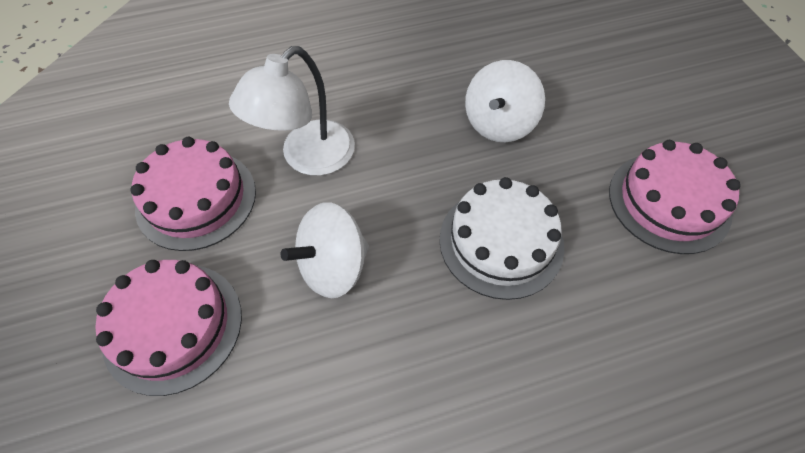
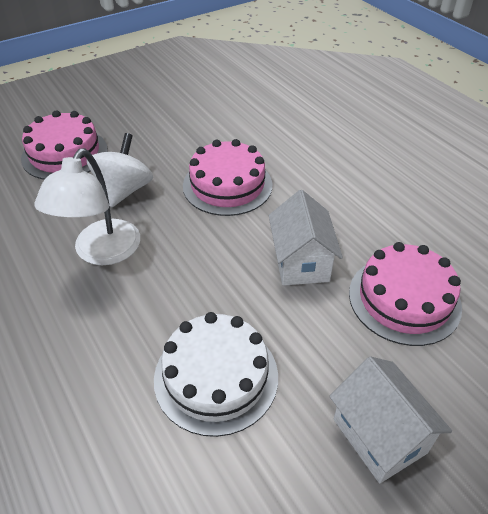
white house: 0 -> 2
white spinning top: 2 -> 1

